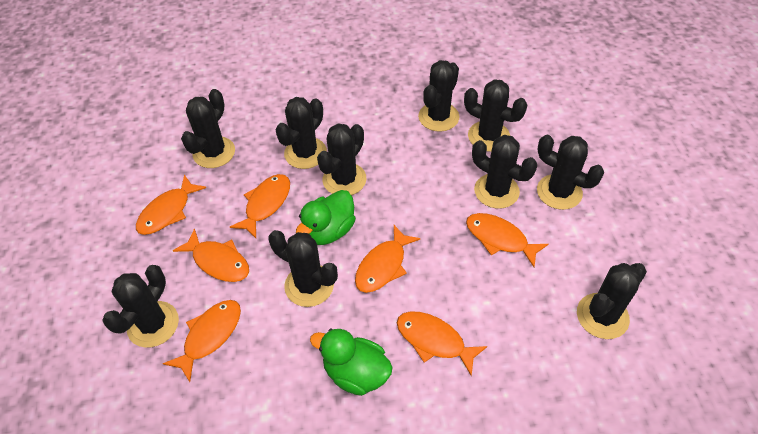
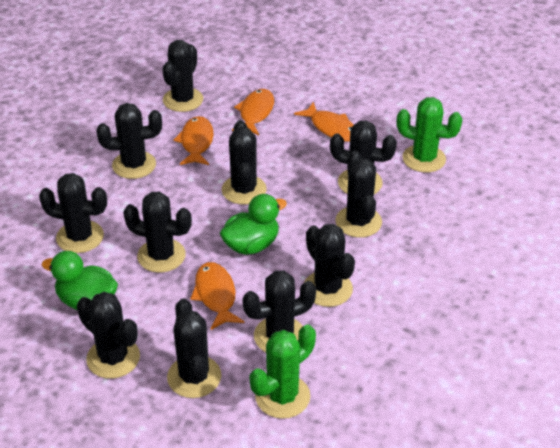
black cactus: 10 -> 11
green cactus: 0 -> 2
orange fish: 7 -> 4

